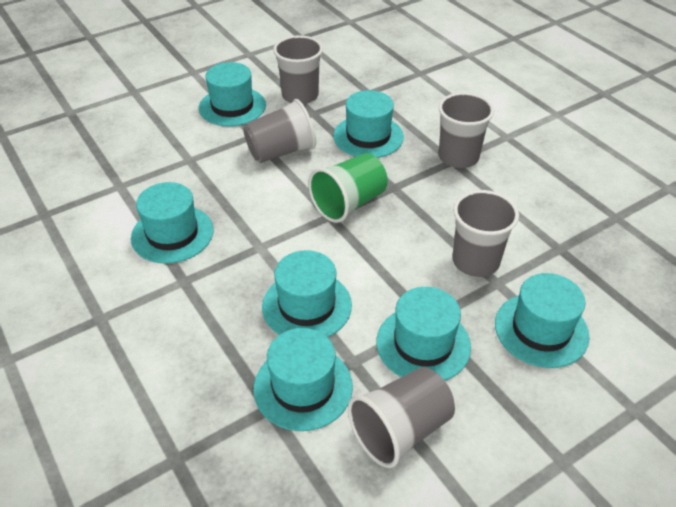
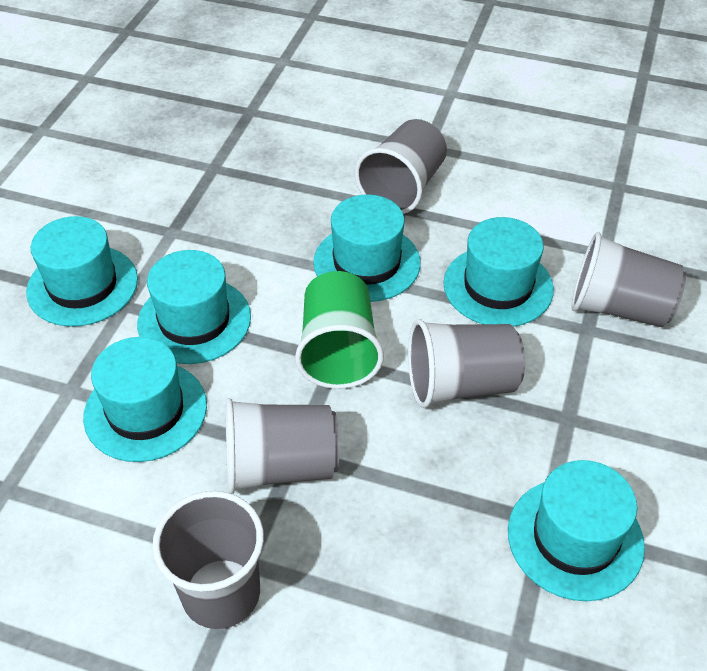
turquoise hat: 7 -> 6

